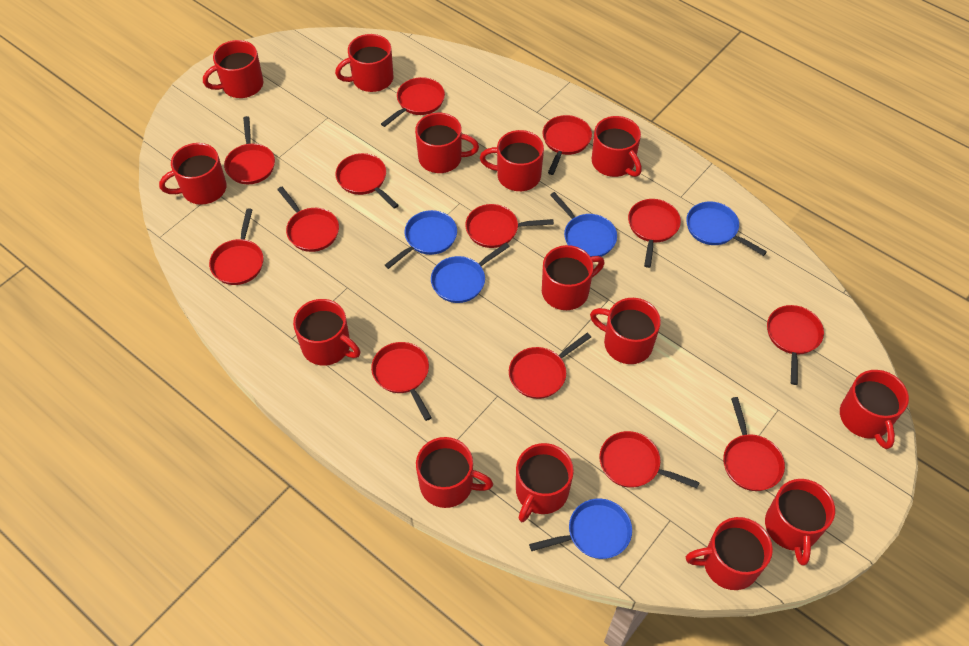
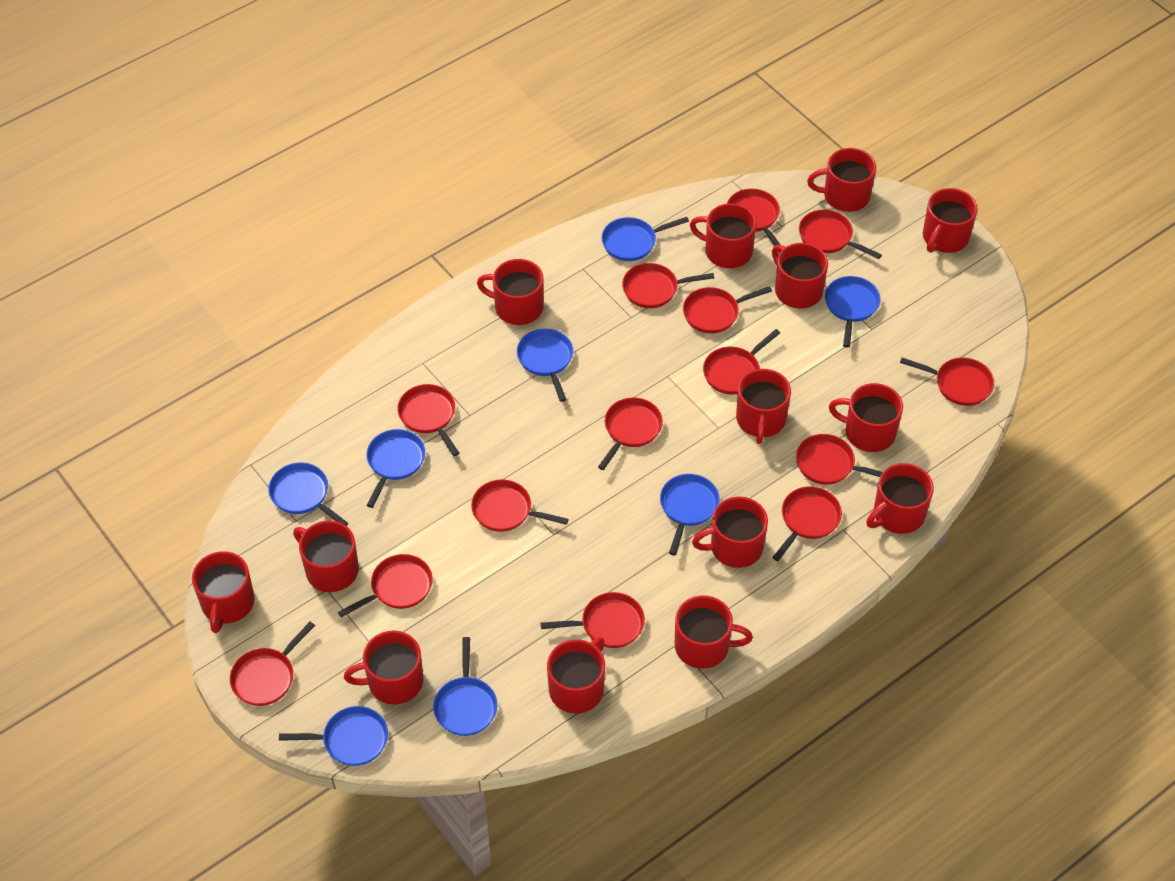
blue pan: 5 -> 8
red pan: 13 -> 14

